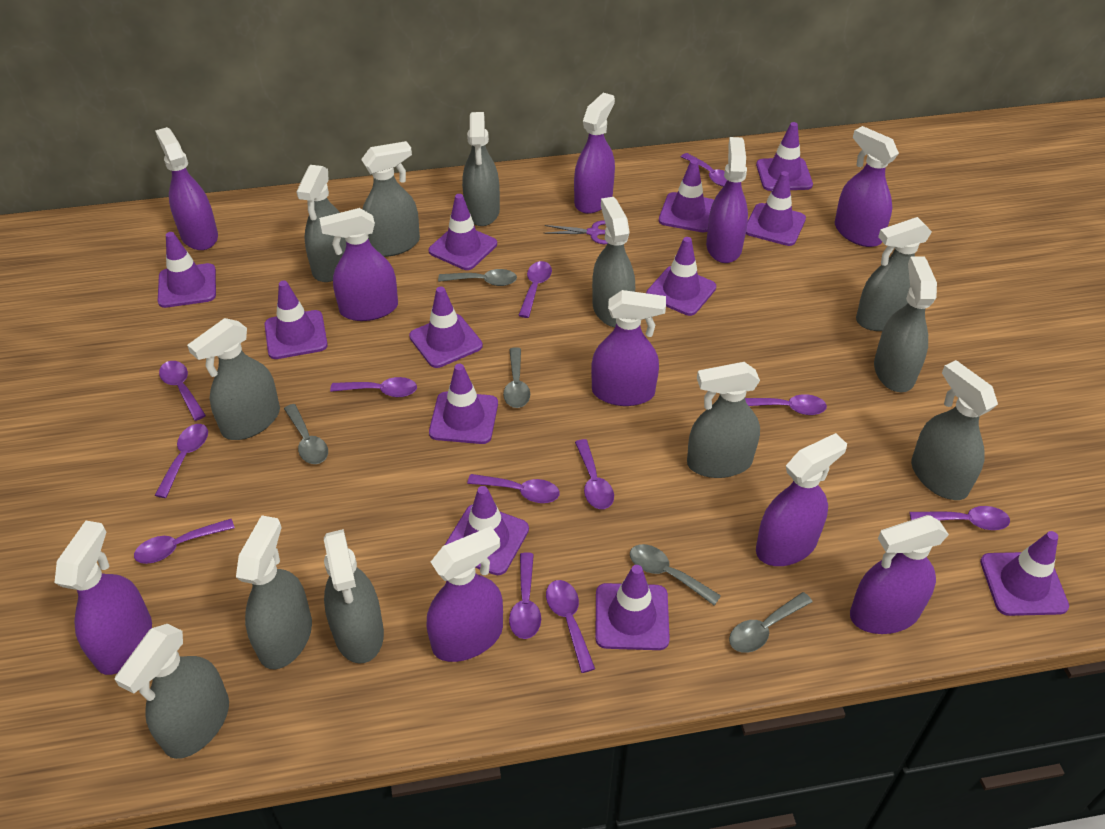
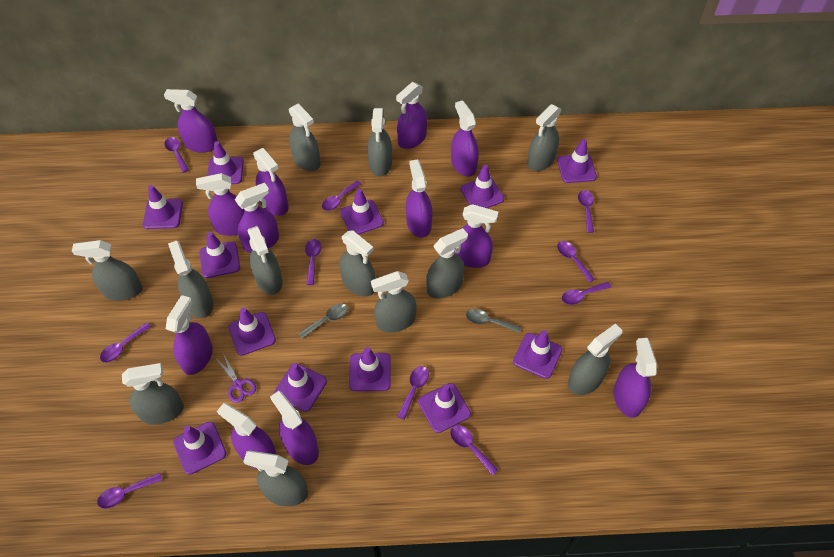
grey spoon: 5 -> 2
purple spoon: 12 -> 10
purple spray bottle: 10 -> 12

